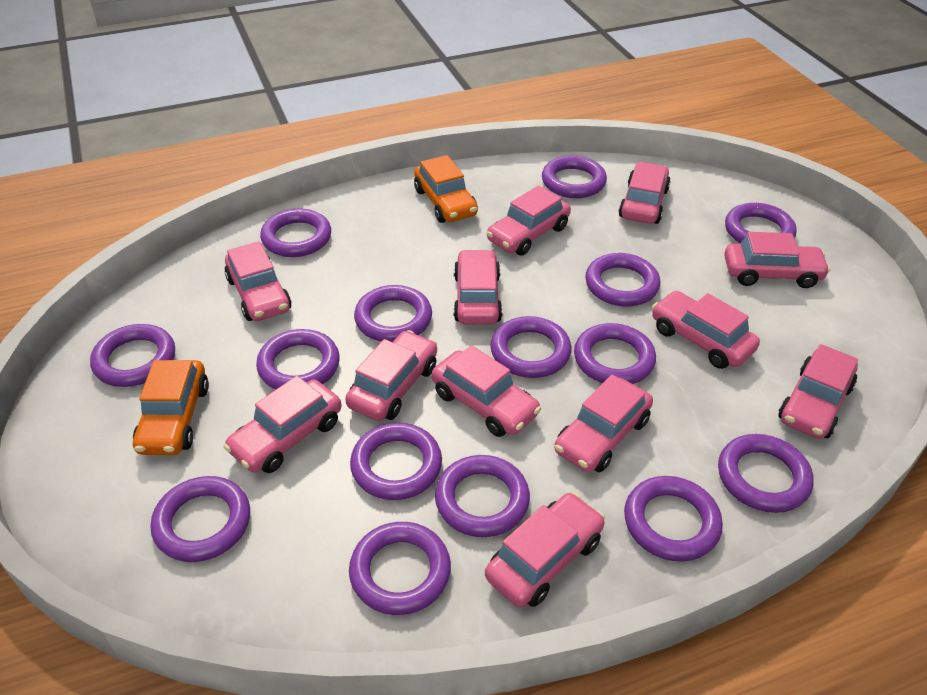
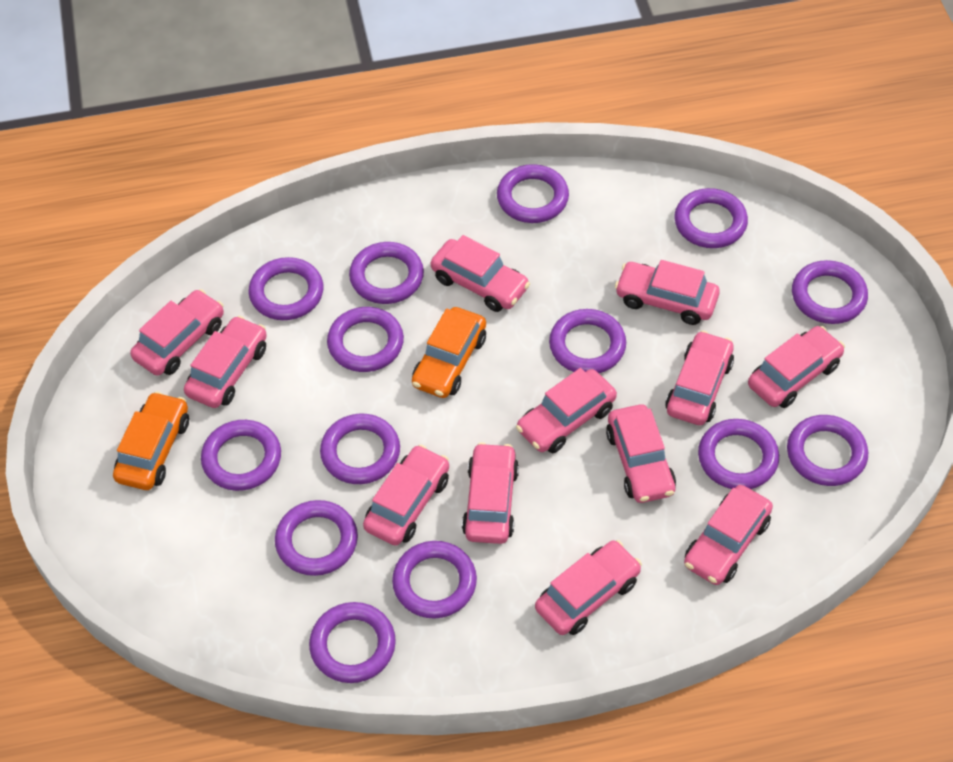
purple ring: 15 -> 14

